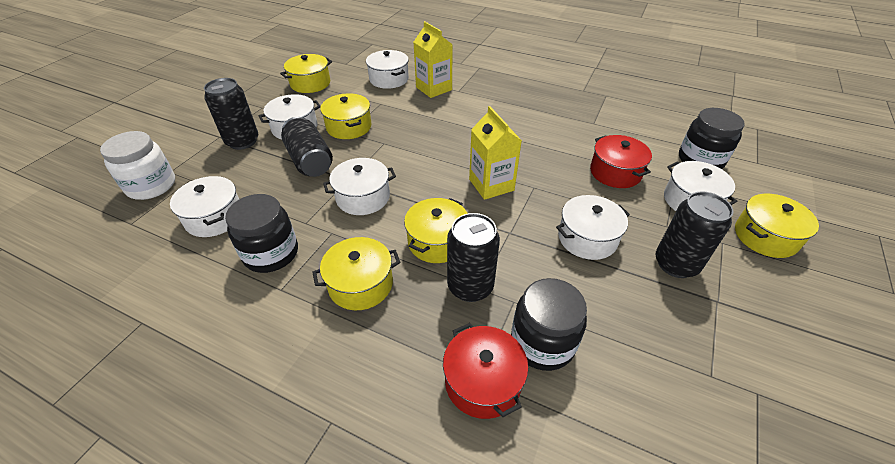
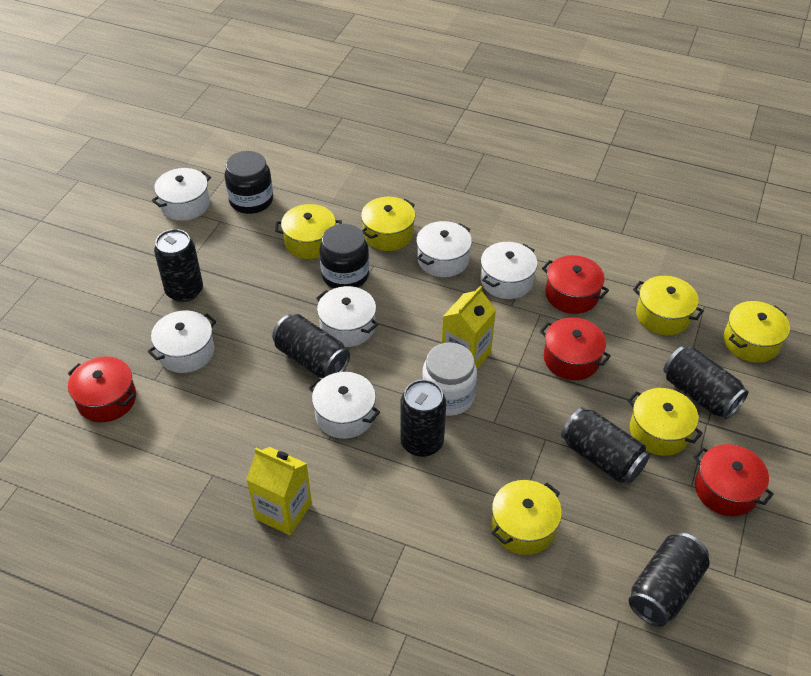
black can: 4 -> 6
black jar: 3 -> 2
red pot: 2 -> 4
yellow pot: 5 -> 6

